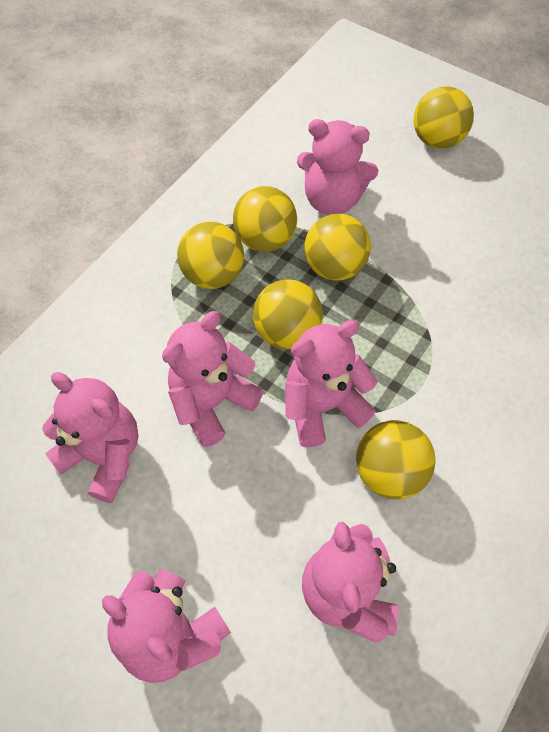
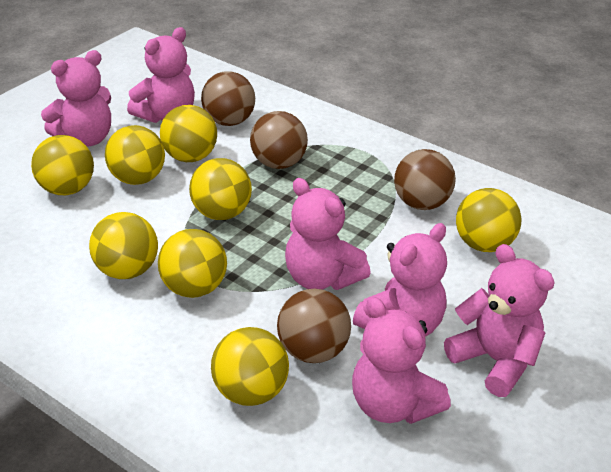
brown ball: 0 -> 4
yellow ball: 6 -> 8

